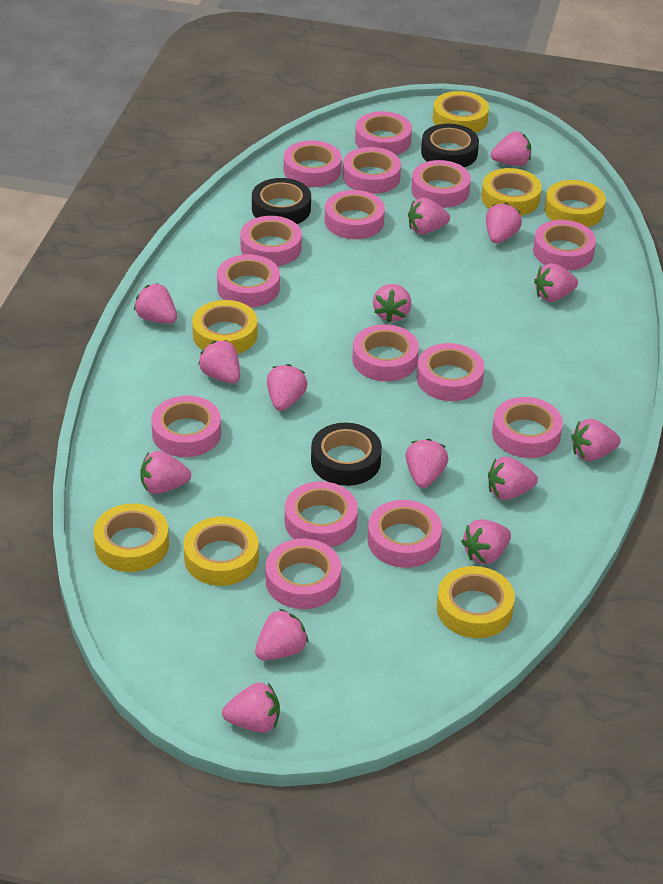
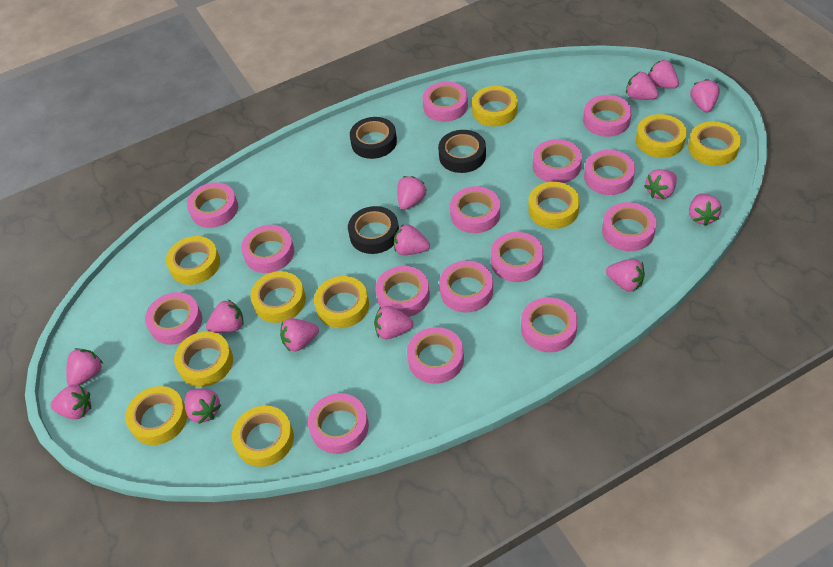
pink strawberry: 15 -> 14
yellow tape: 7 -> 10

